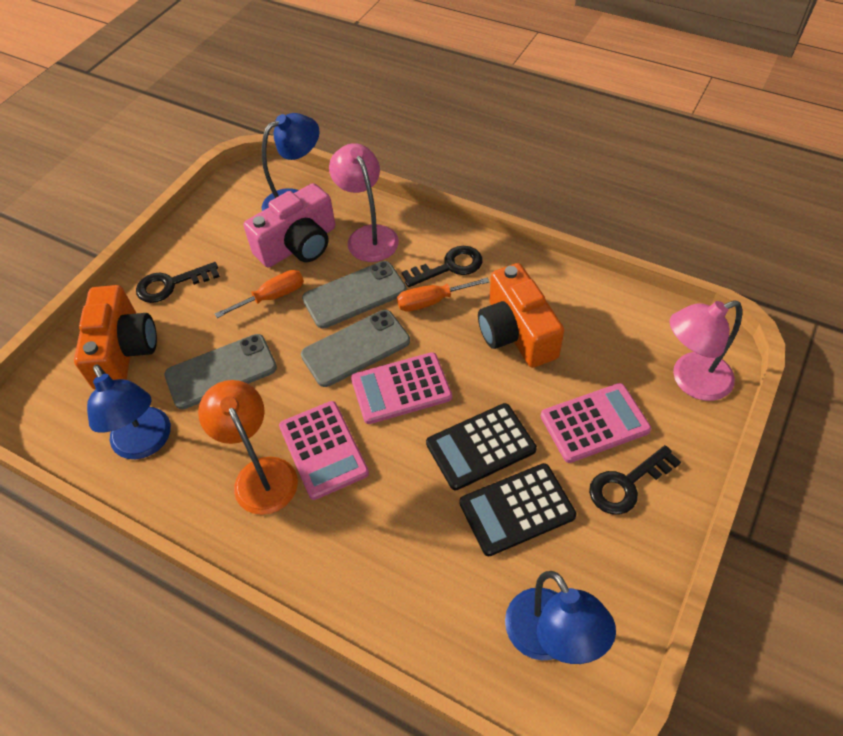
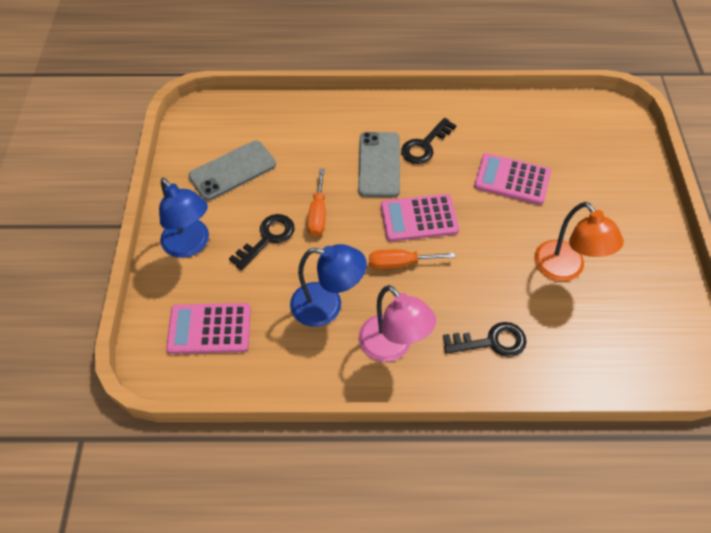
black calculator: 2 -> 0
blue lamp: 3 -> 2
grey phone: 3 -> 2
orange camera: 2 -> 0
pink camera: 1 -> 0
pink lamp: 2 -> 1

